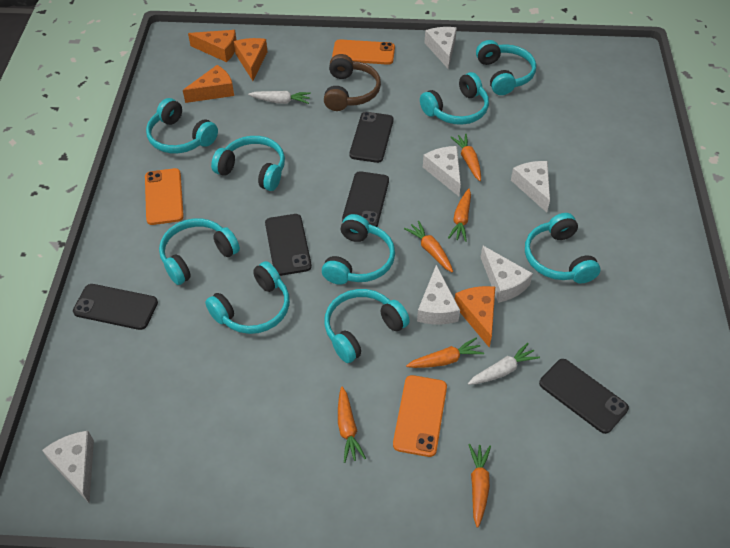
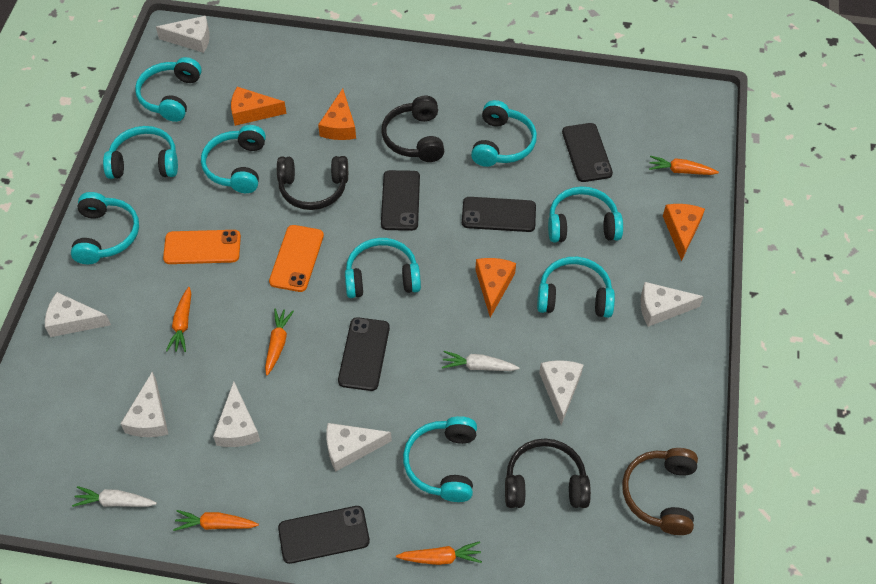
black headphones: 0 -> 3
orange carrot: 6 -> 5
orange phone: 3 -> 2
white cheese: 6 -> 7

